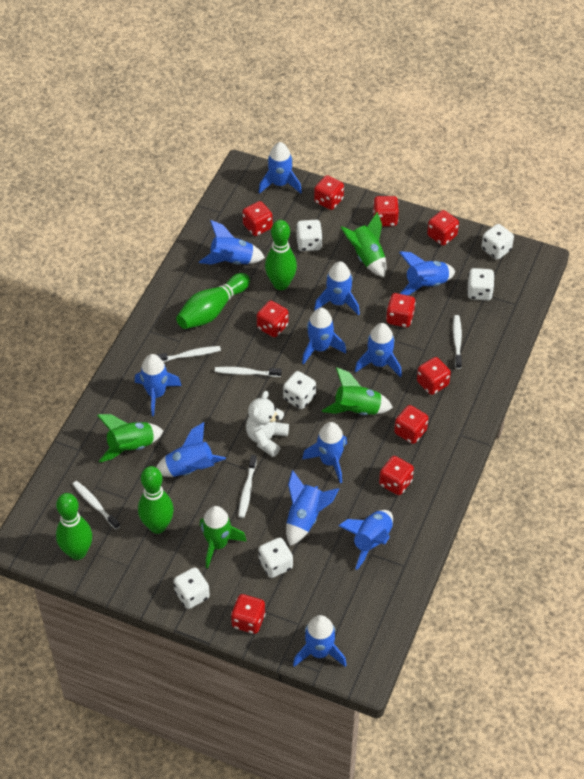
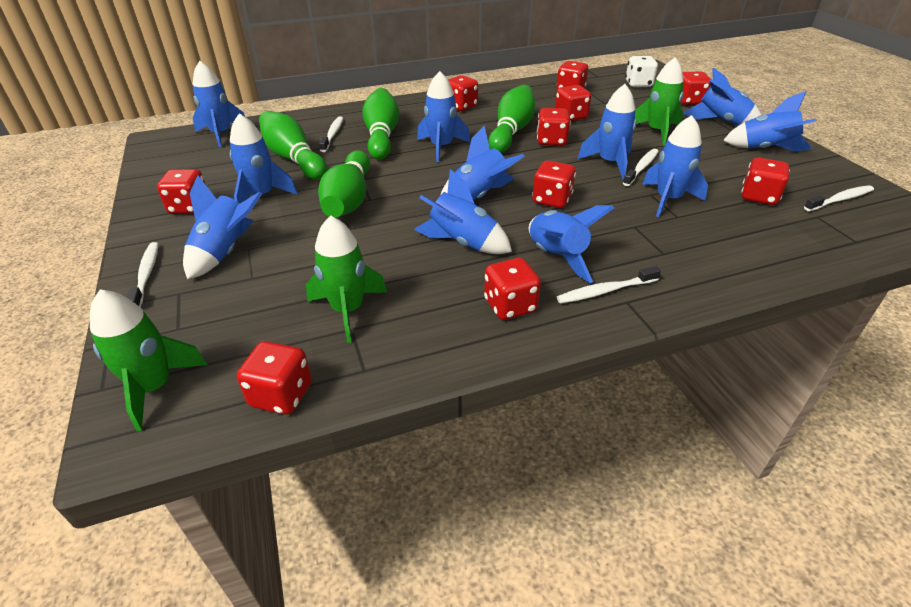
blue rocket: 12 -> 11
green rocket: 4 -> 3
white dice: 6 -> 1
white teddy bear: 1 -> 0

